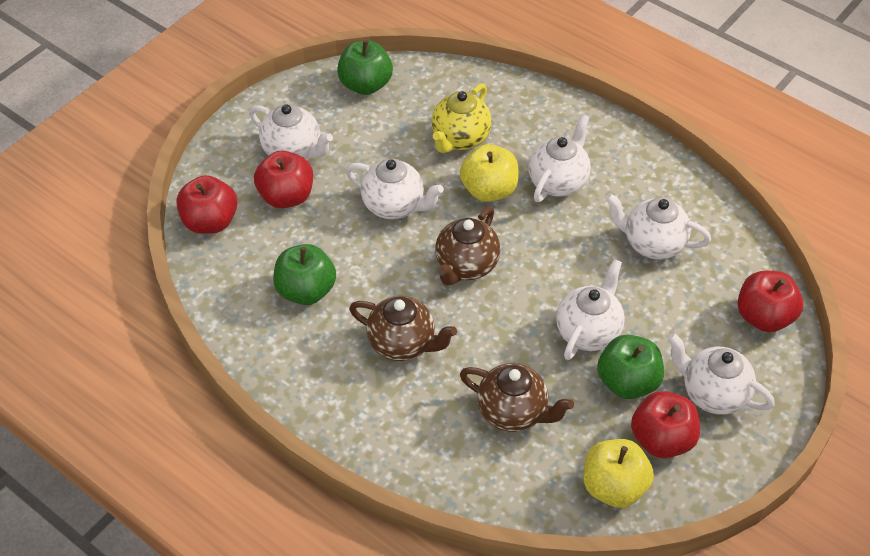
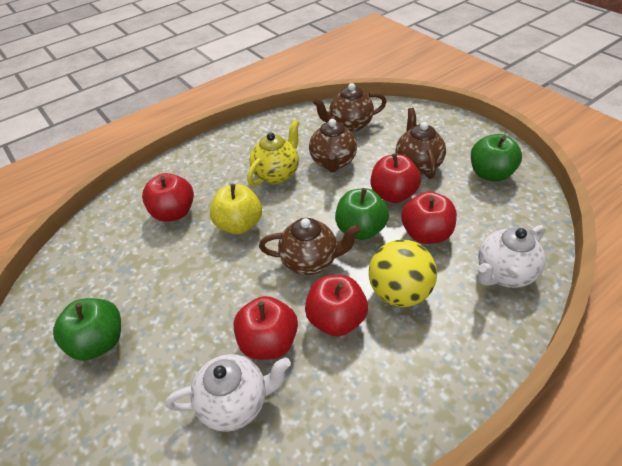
brown teapot: 3 -> 4
red apple: 4 -> 5
white teapot: 6 -> 2
yellow apple: 2 -> 1
yellow ball: 0 -> 1

